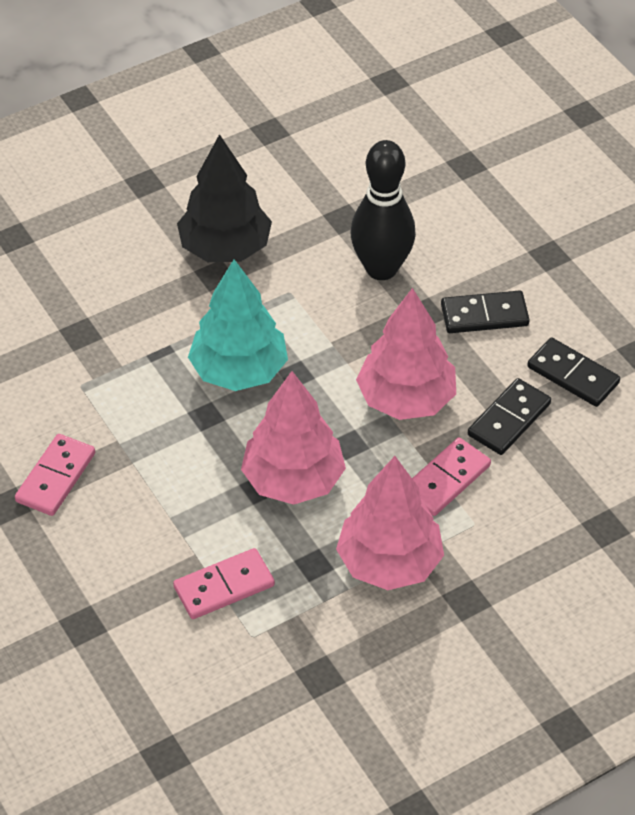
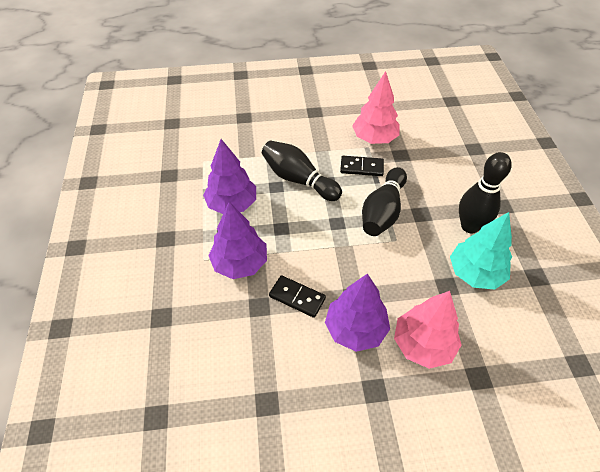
black bowling pin: 1 -> 3
black domino: 3 -> 2
black tree: 1 -> 0
pink domino: 3 -> 0
pink tree: 3 -> 2
purple tree: 0 -> 3

